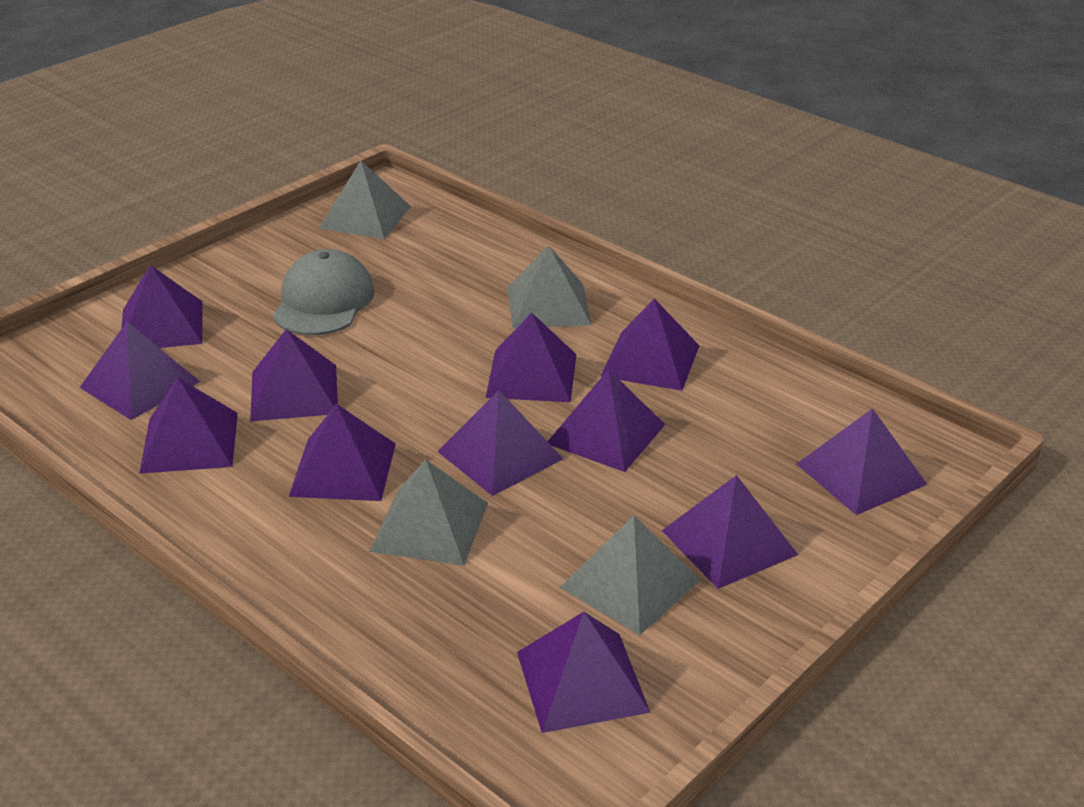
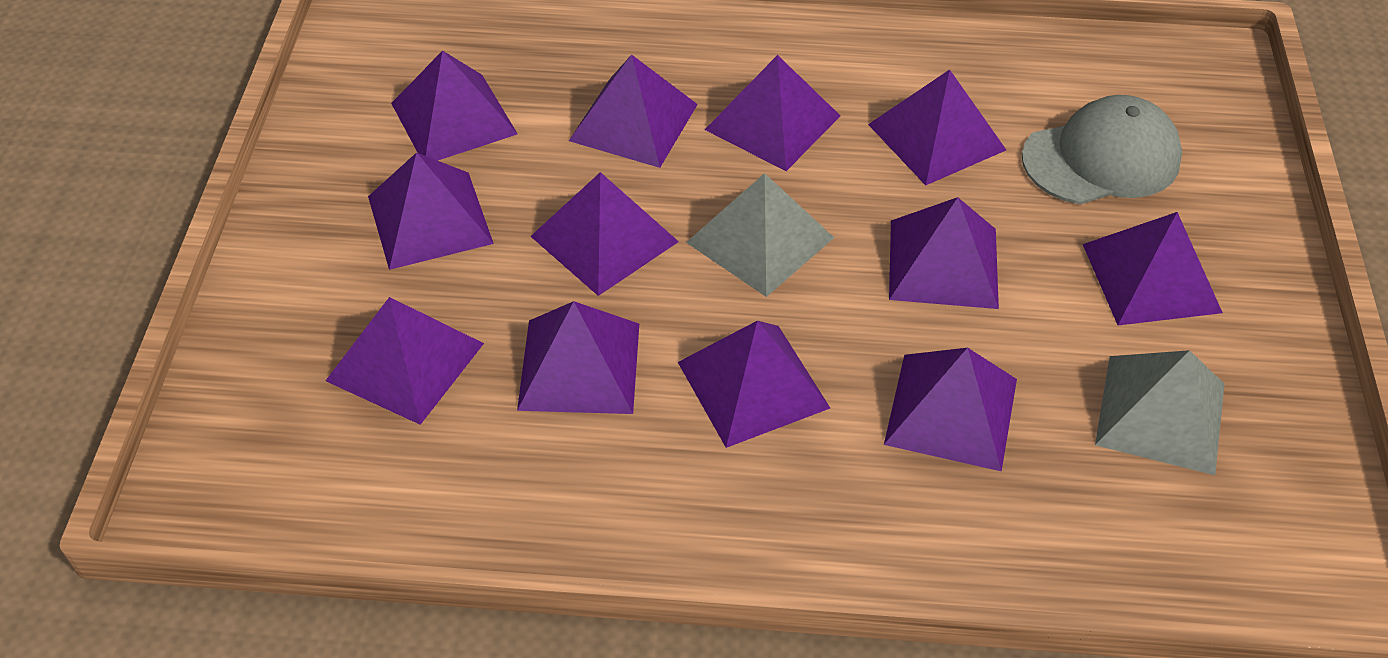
grey pyramid: 4 -> 2

